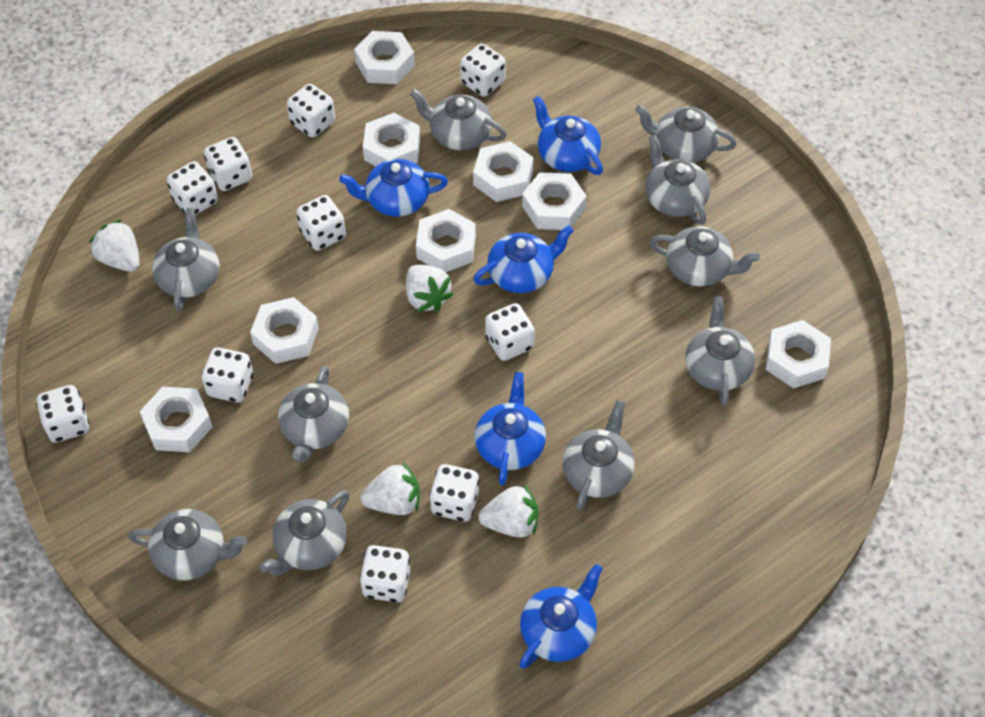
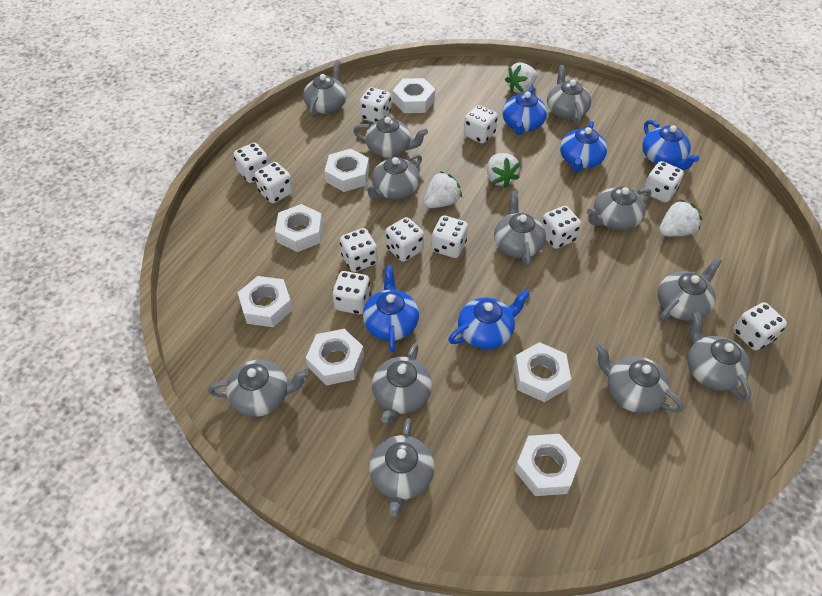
grey teapot: 10 -> 12
white dice: 10 -> 11
white nut: 8 -> 7

